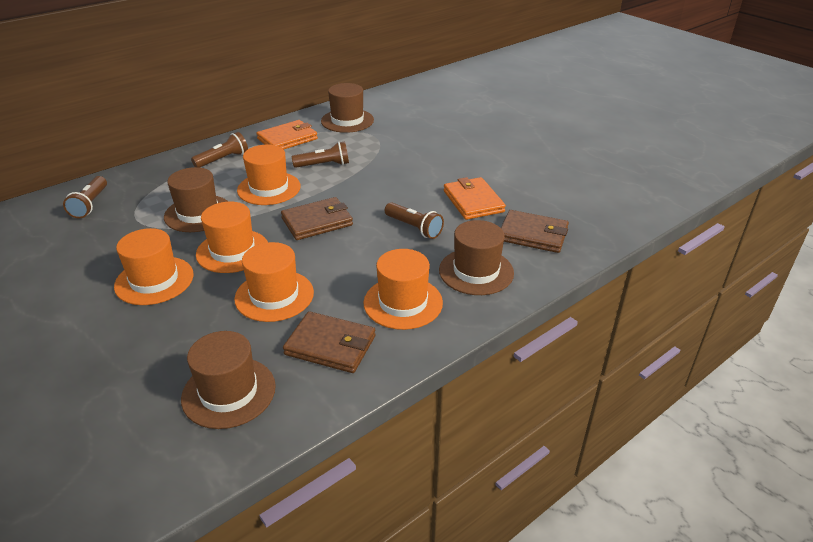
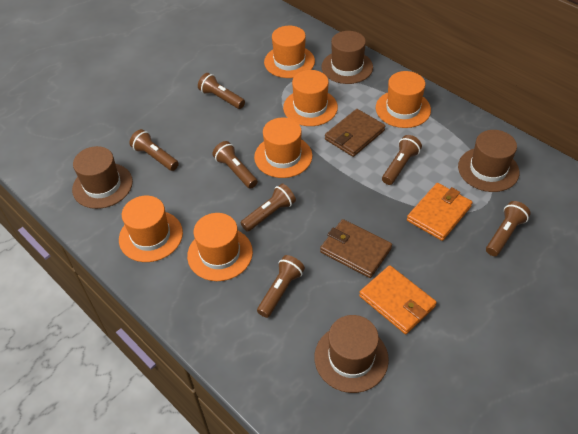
brown flashlight: 4 -> 7
brown wallet: 3 -> 2
orange hat: 5 -> 6

